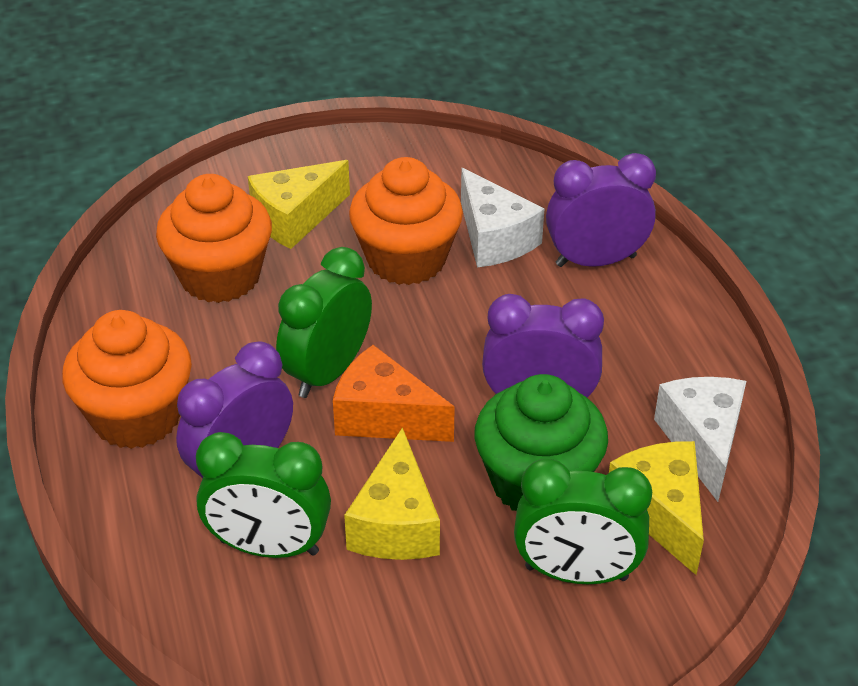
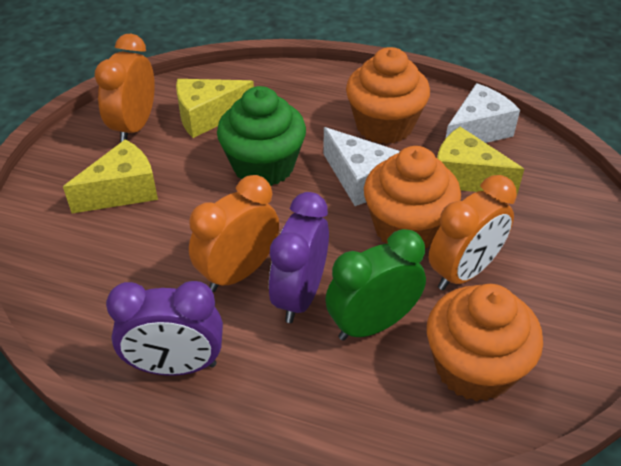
green clock: 3 -> 1
orange cheese: 1 -> 0
orange clock: 0 -> 3
purple clock: 3 -> 2

